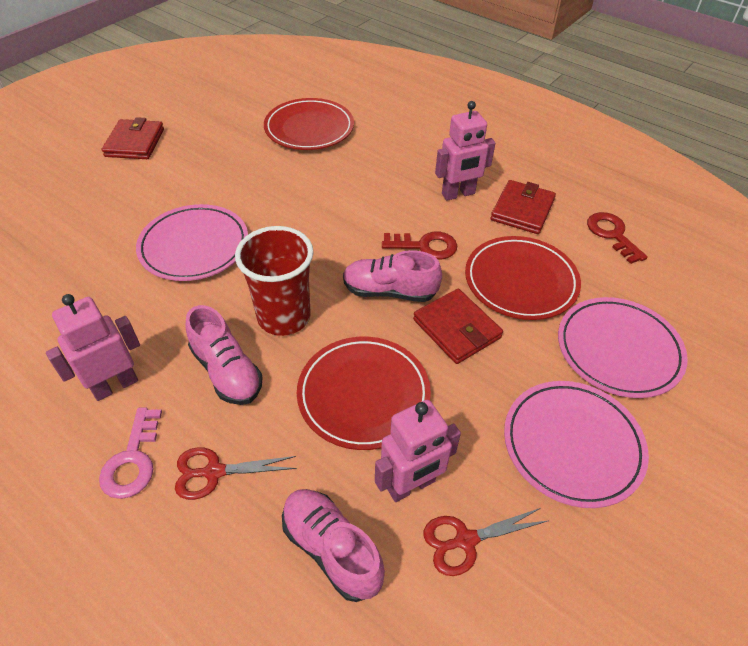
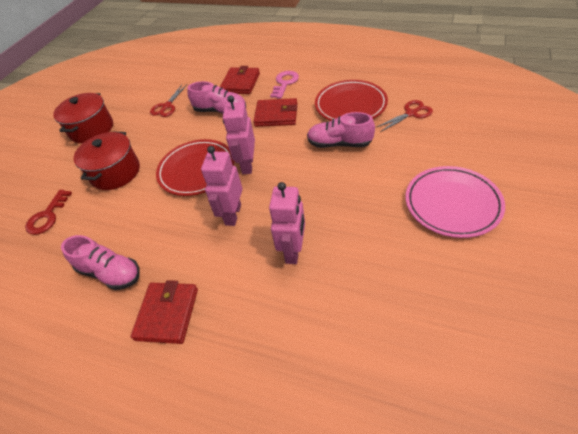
pink plate: 3 -> 1
red cup: 1 -> 0
red key: 2 -> 1
red plate: 3 -> 2
red pot: 0 -> 2

